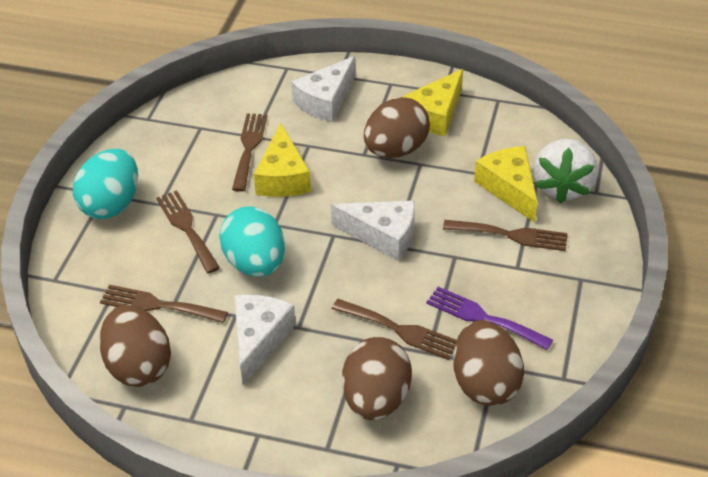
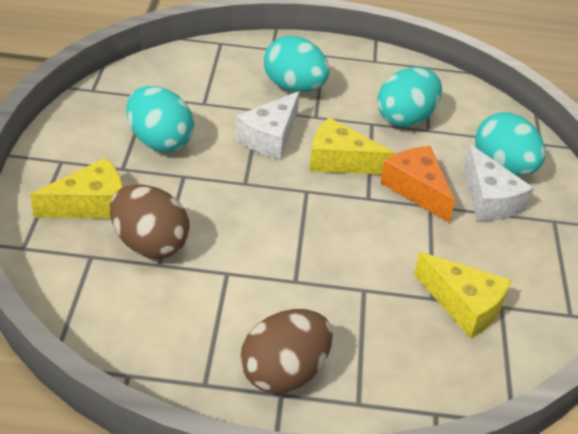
brown egg: 4 -> 2
brown fork: 5 -> 0
orange cheese: 0 -> 1
purple fork: 1 -> 0
turquoise egg: 2 -> 4
white cheese: 3 -> 2
white strawberry: 1 -> 0

